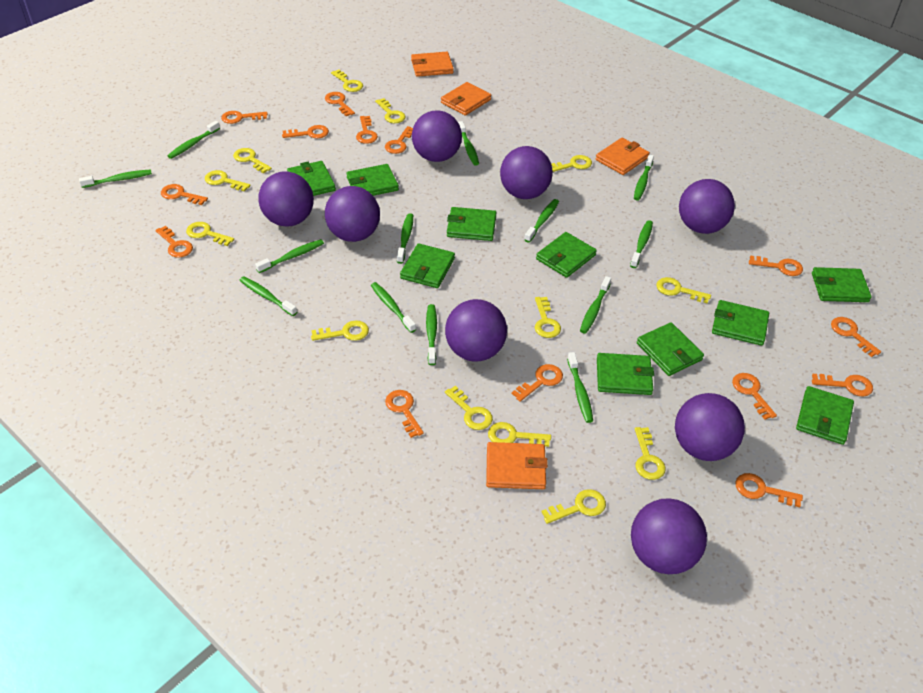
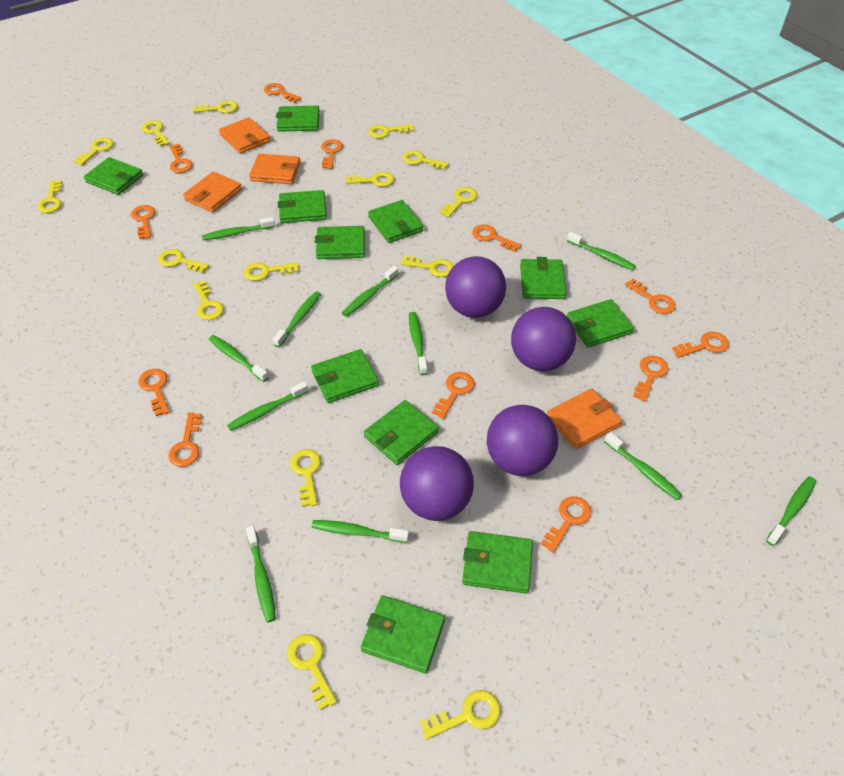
green toothbrush: 13 -> 11
green wallet: 10 -> 11
orange key: 14 -> 12
purple ball: 8 -> 4
yellow key: 13 -> 15

